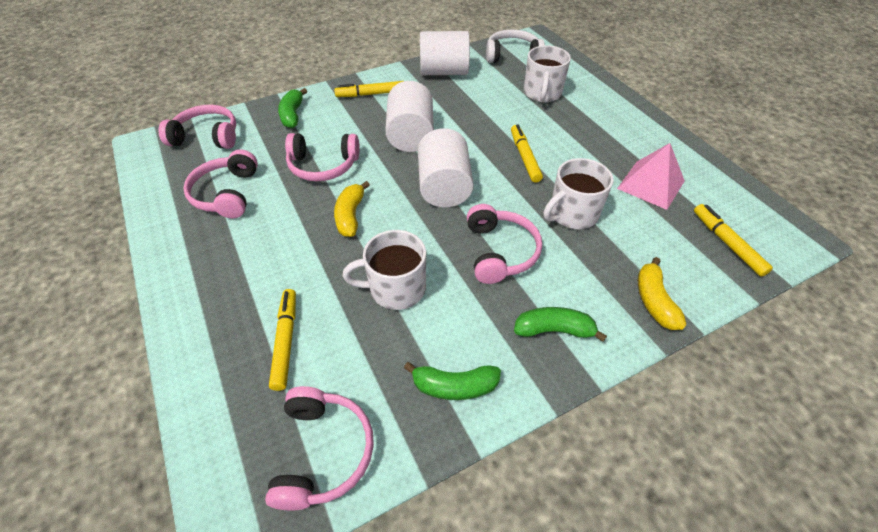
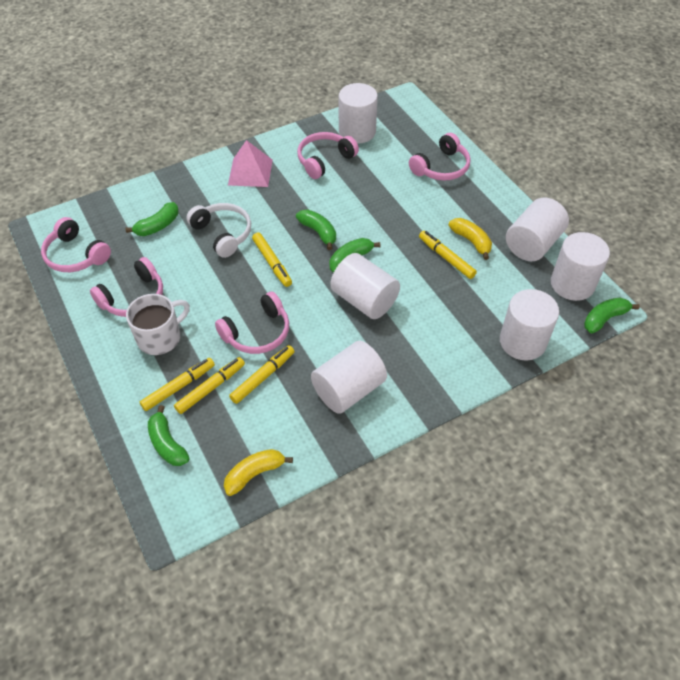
green banana: 3 -> 5
white cylinder: 3 -> 6
white mug: 3 -> 1
yellow marker: 4 -> 5

